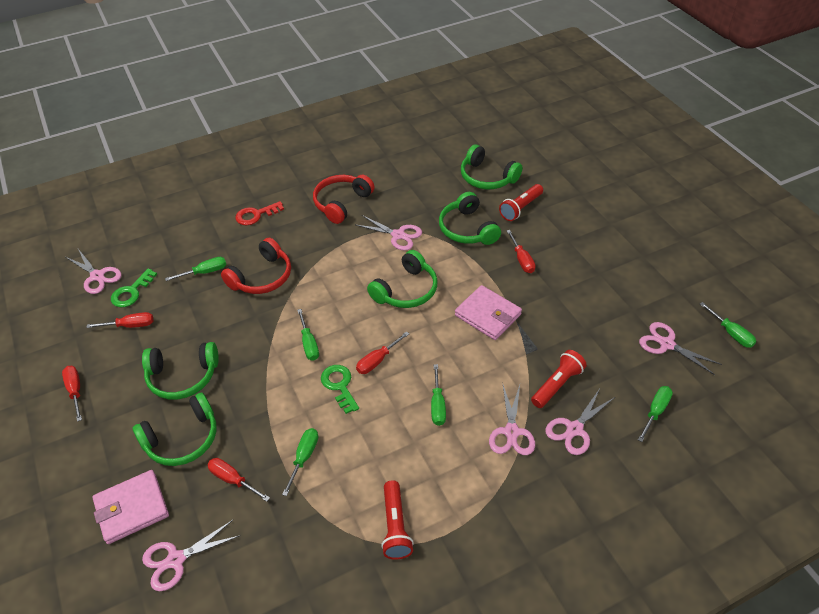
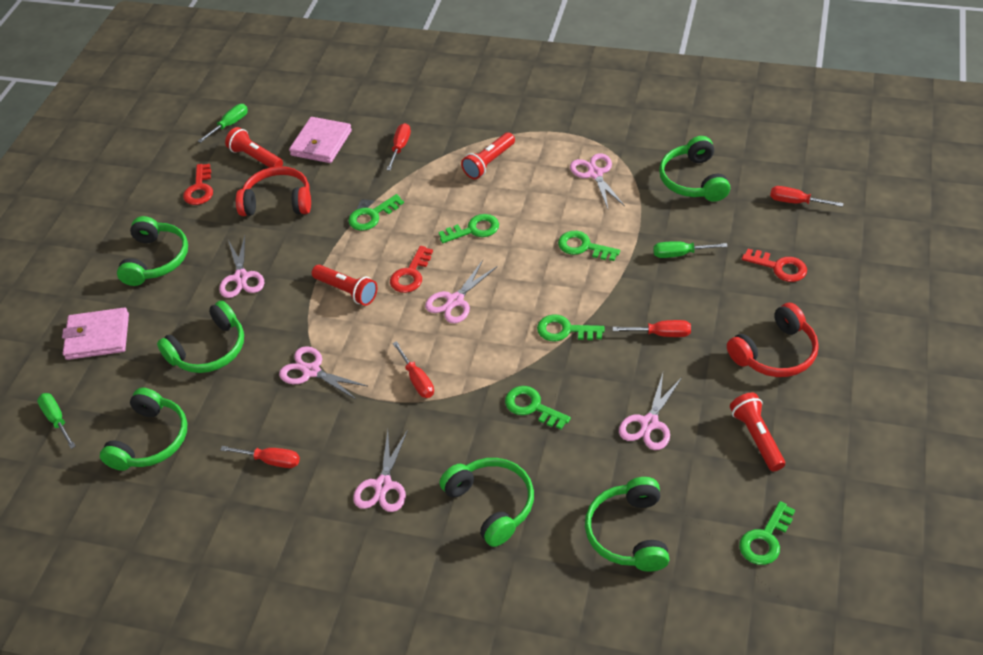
green headphones: 5 -> 6
green key: 2 -> 6
green screwdriver: 6 -> 3
red flashlight: 3 -> 4
red key: 1 -> 3

